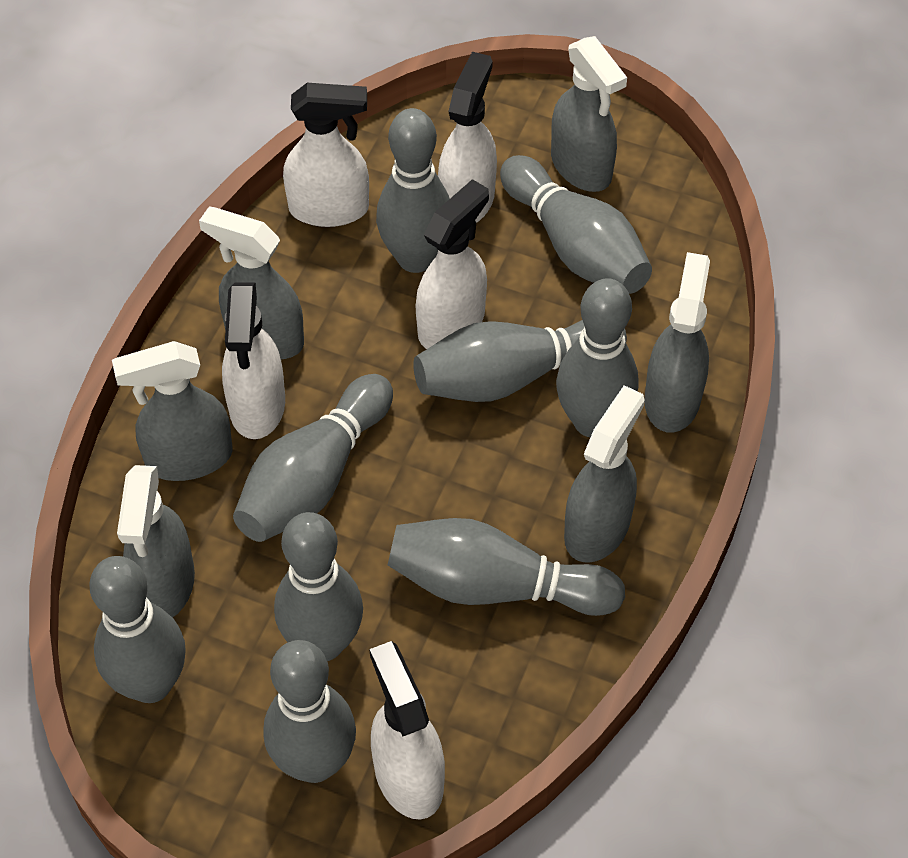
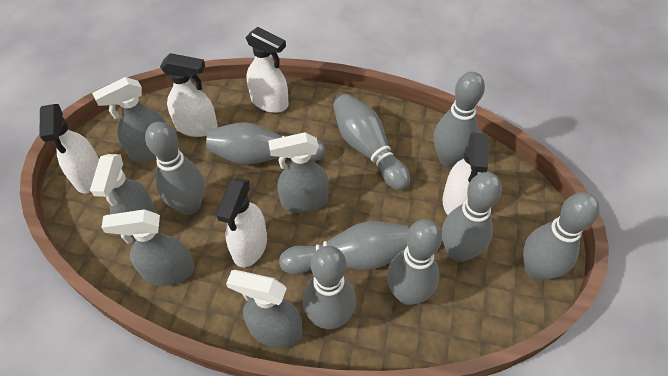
grey spray bottle: 6 -> 5

